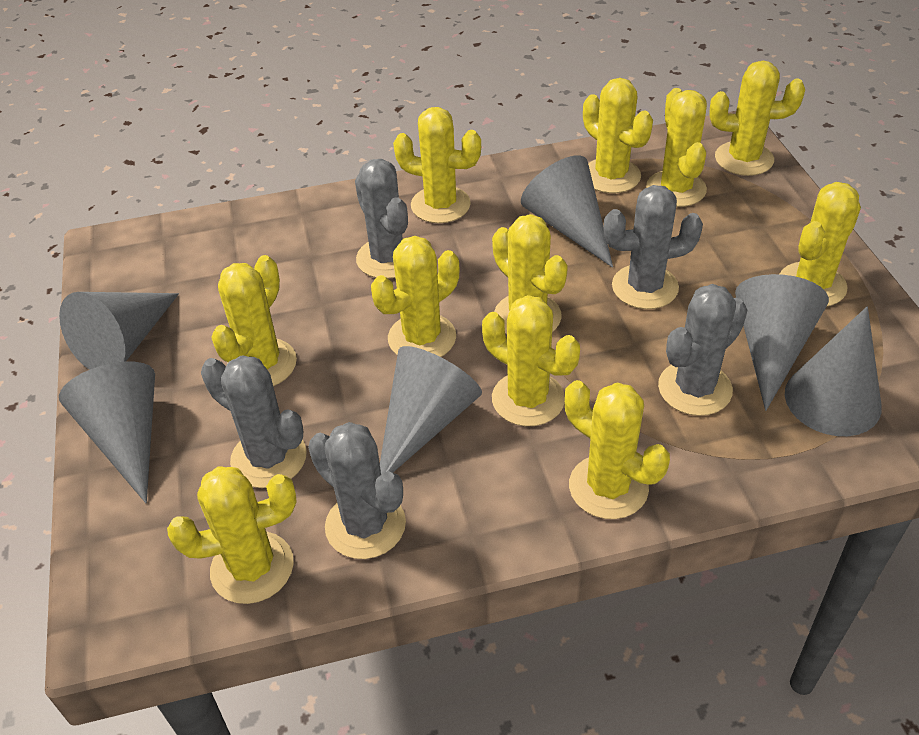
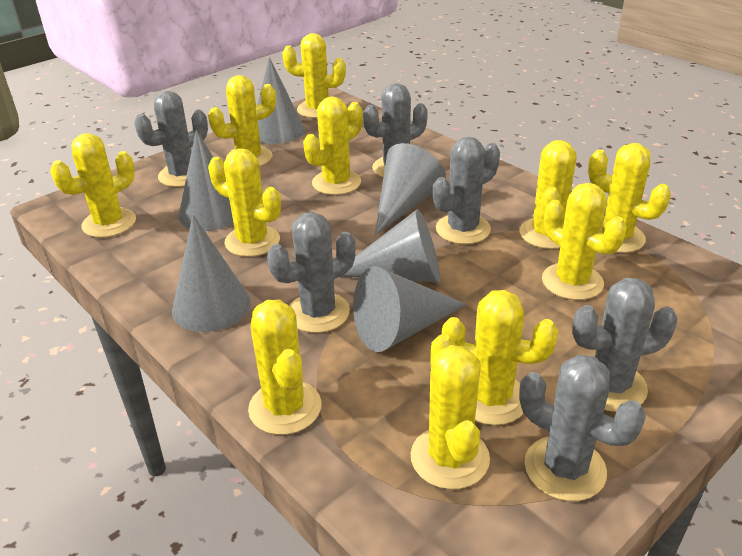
grey cactus: 5 -> 6

